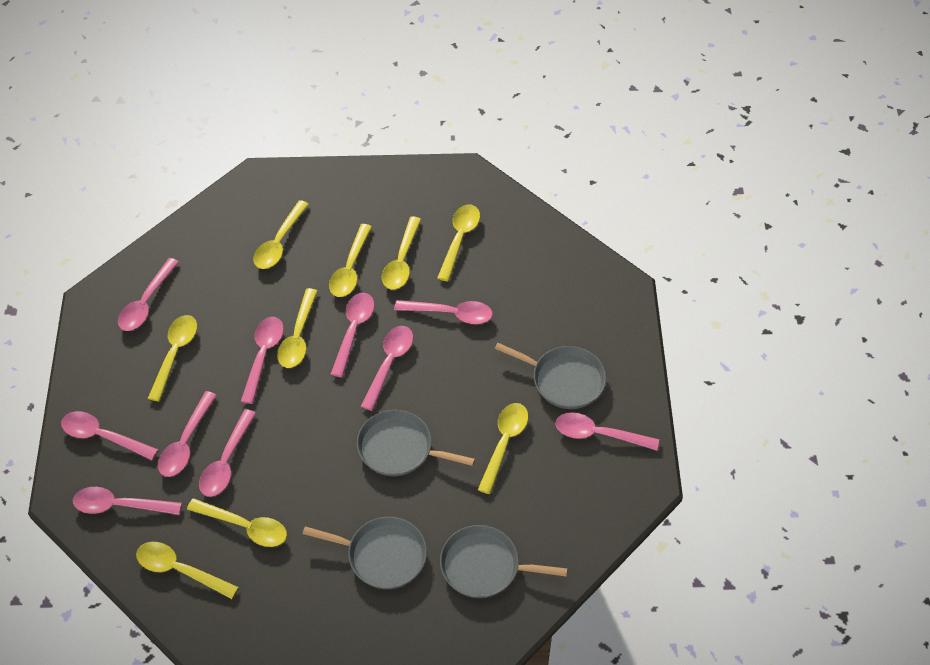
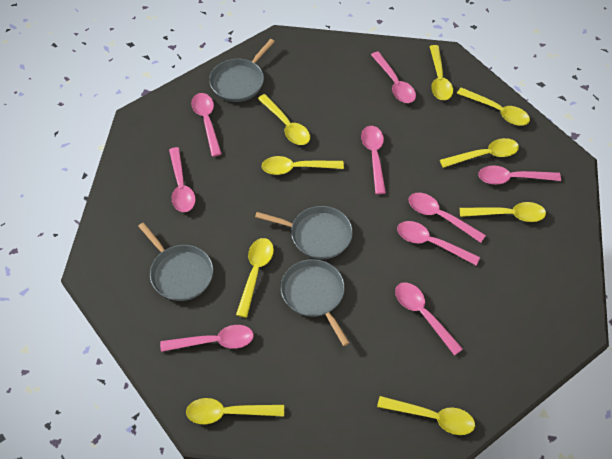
pink spoon: 10 -> 9

